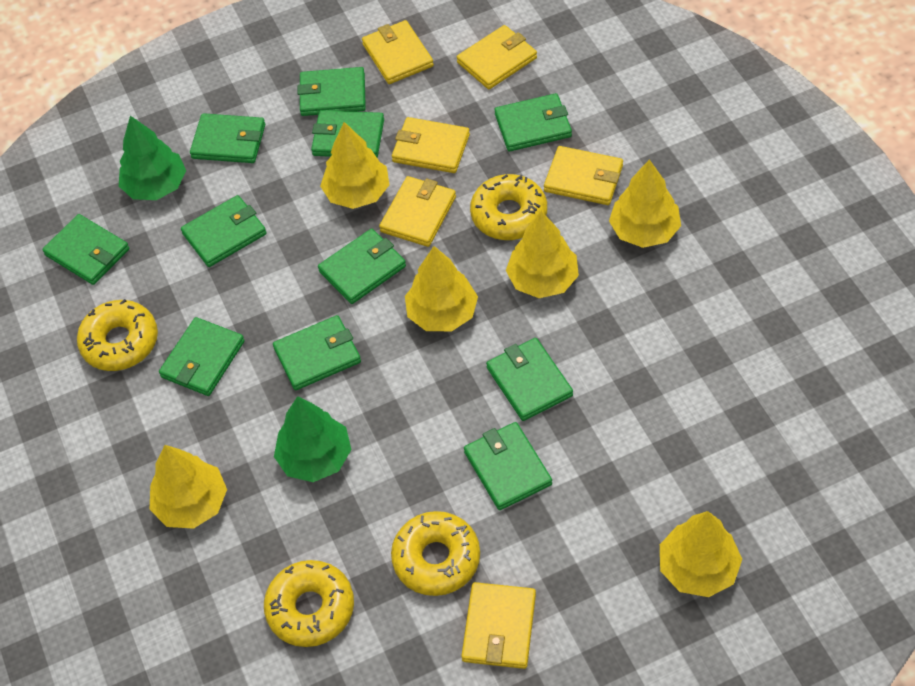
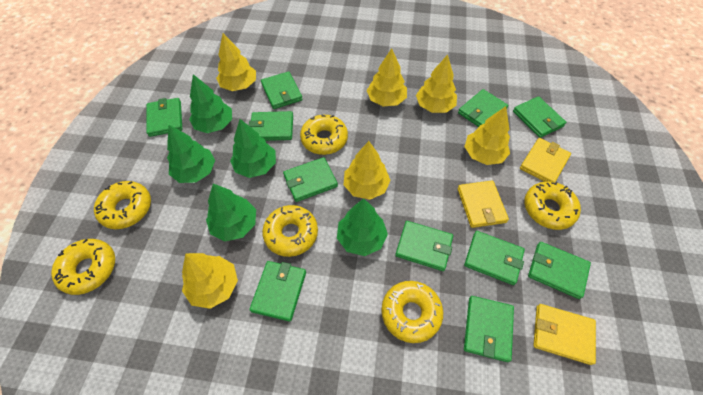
green tree: 2 -> 5
yellow donut: 4 -> 6
yellow wallet: 6 -> 3

